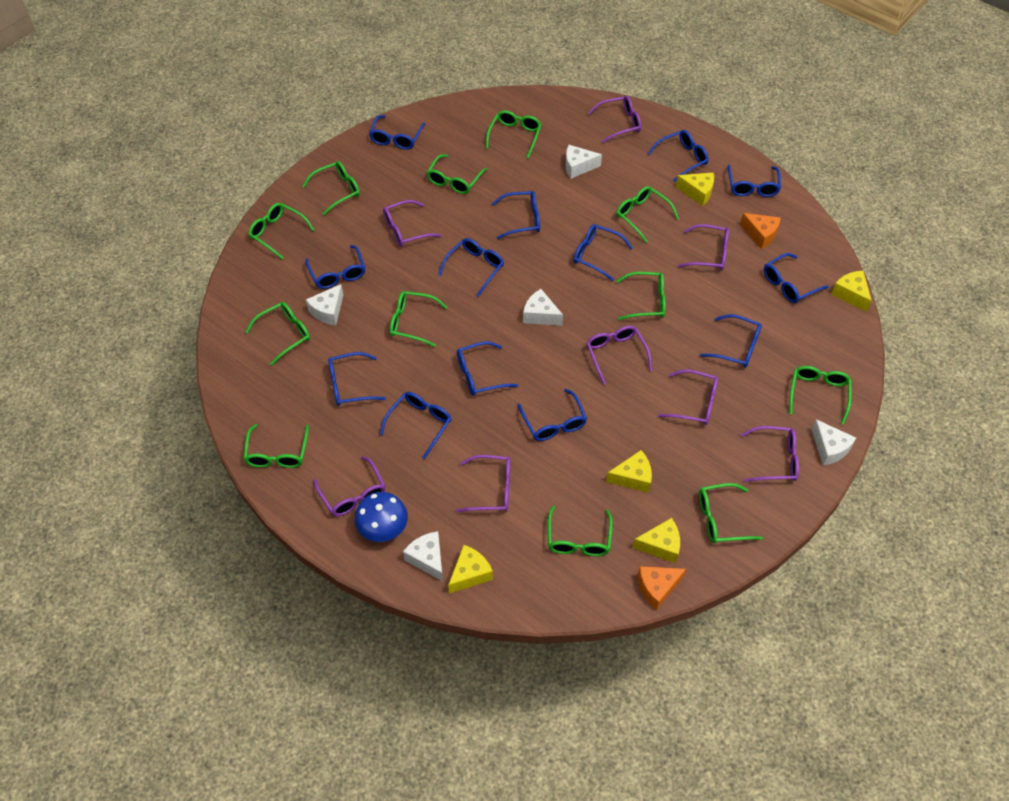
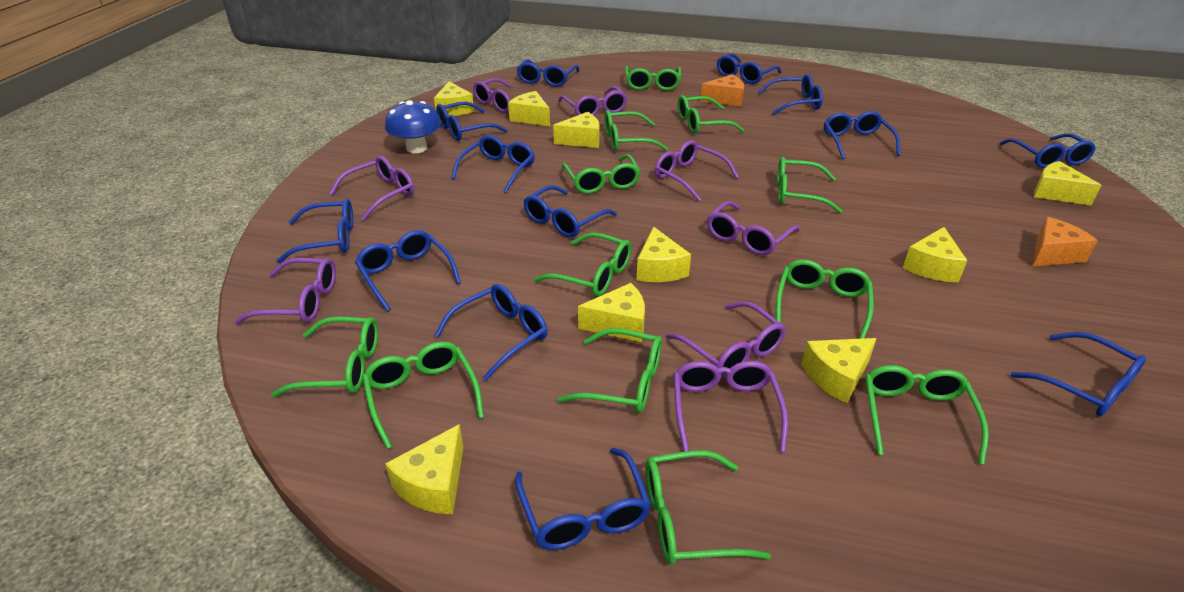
white cheese: 5 -> 0
yellow cheese: 5 -> 9

